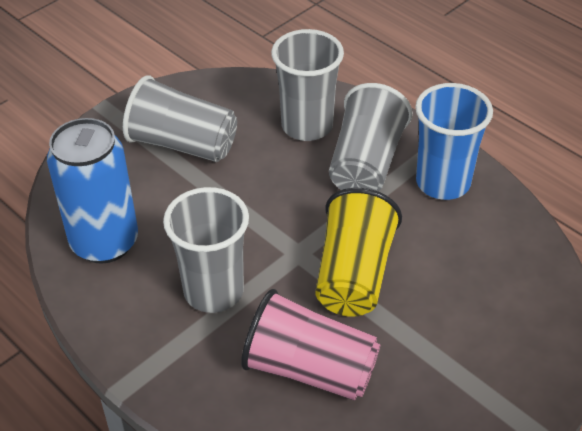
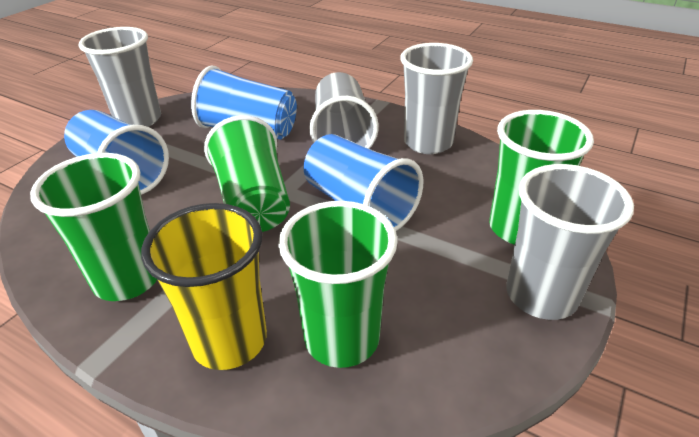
blue can: 1 -> 0
blue cup: 1 -> 3
green cup: 0 -> 4
pink cup: 1 -> 0

